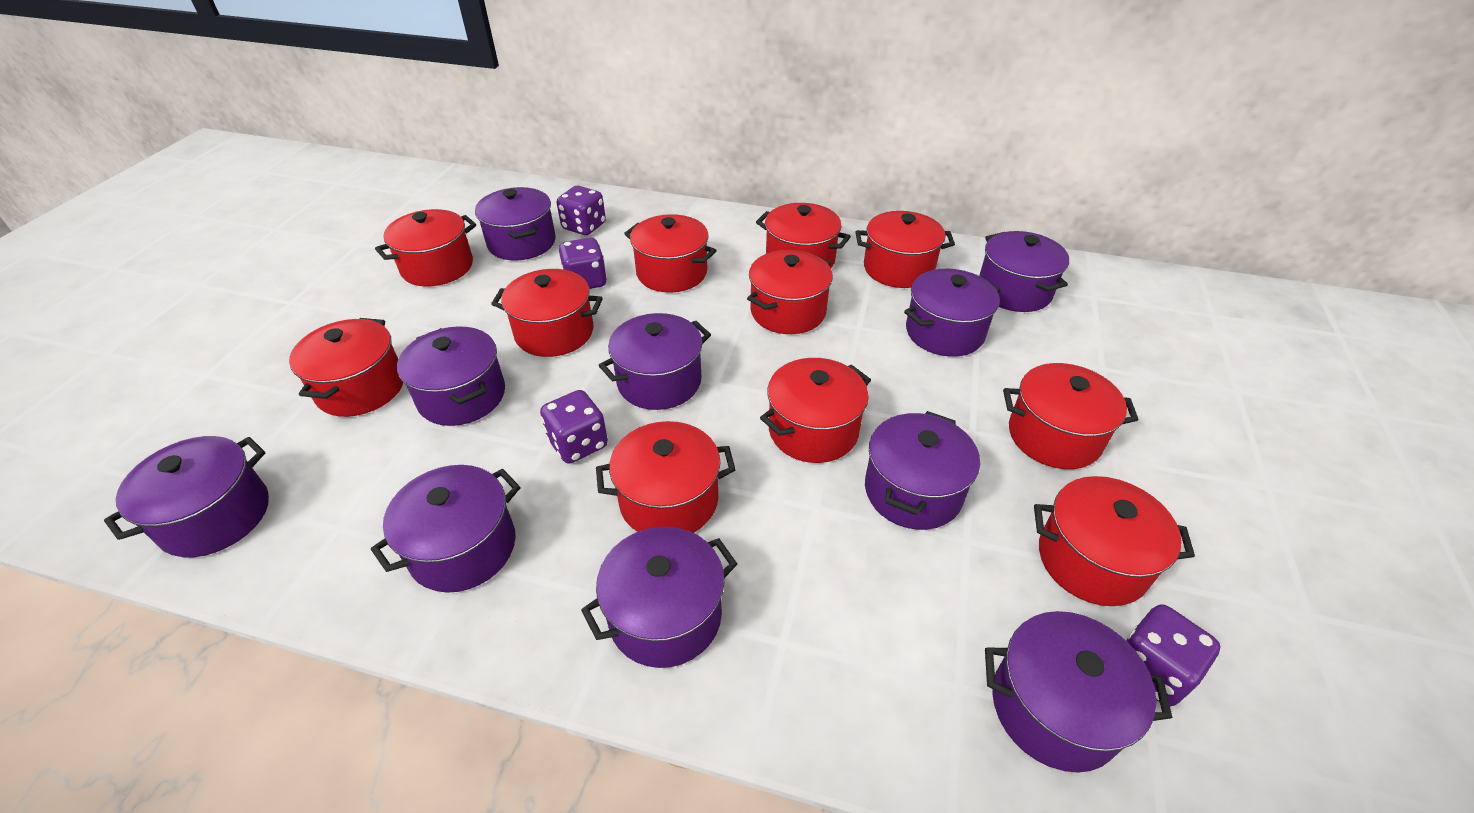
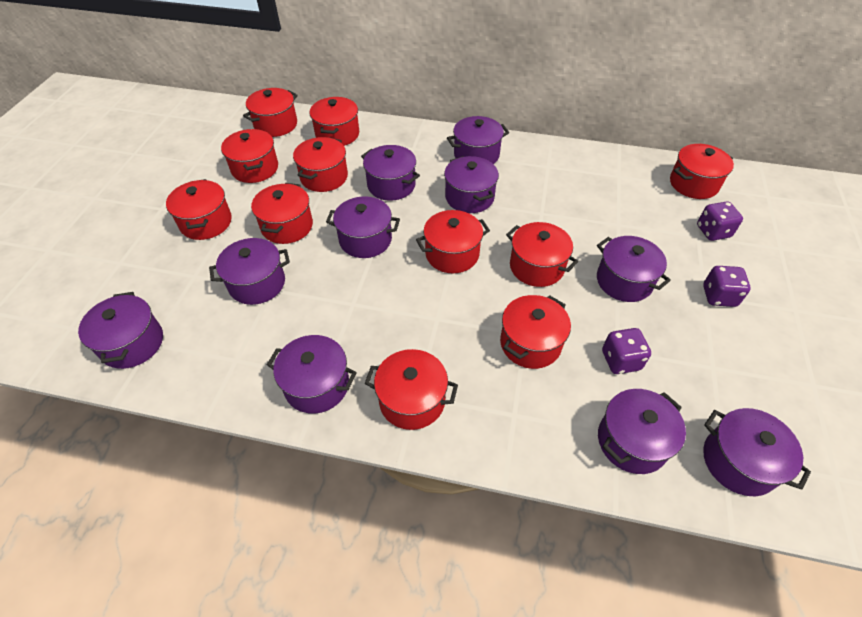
purple dice: 4 -> 3

